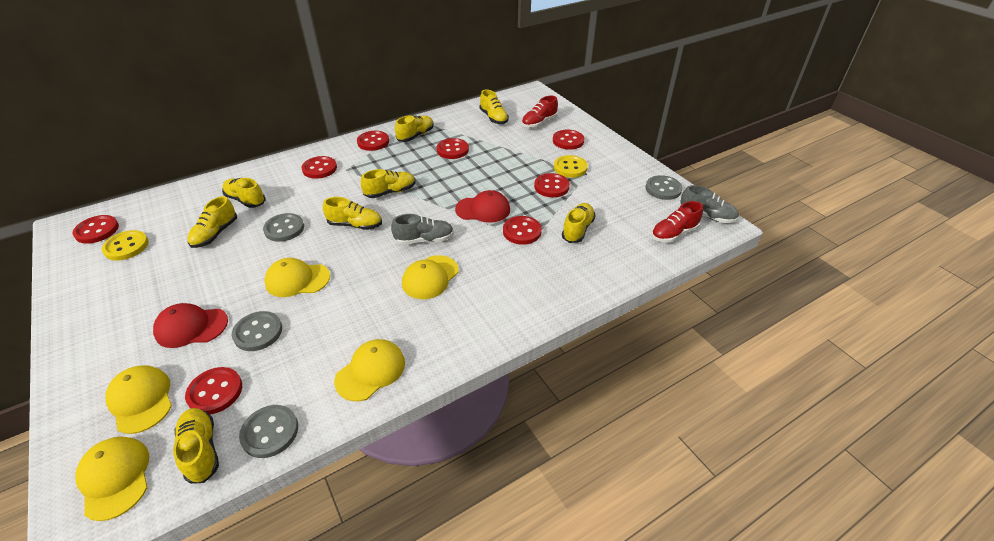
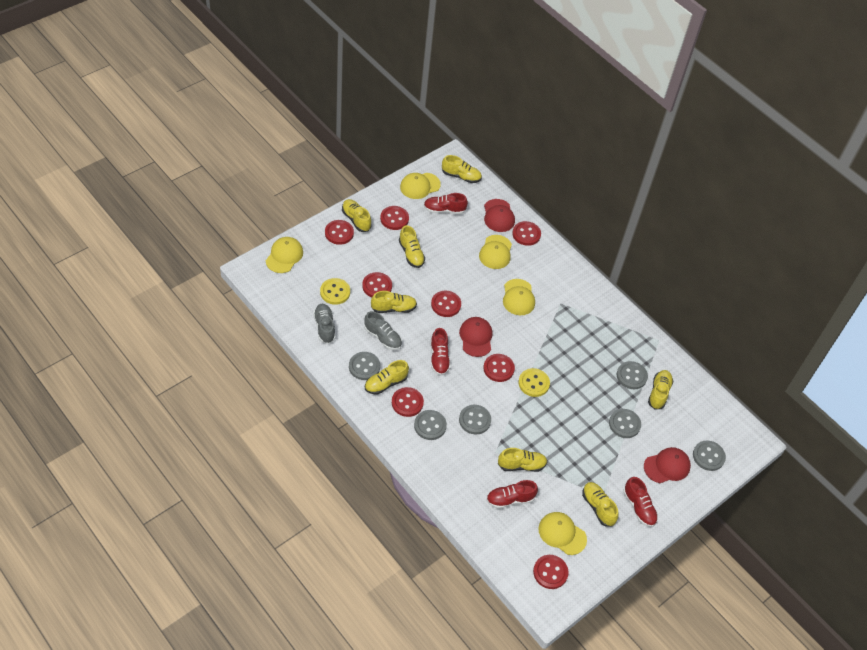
grey button: 4 -> 6
red cap: 2 -> 3
red shoe: 2 -> 4

